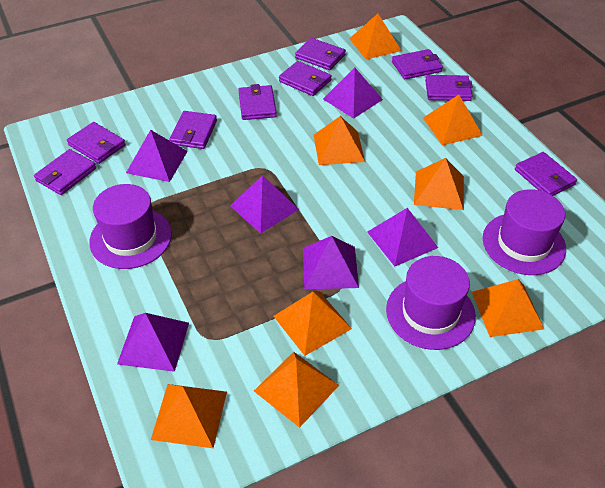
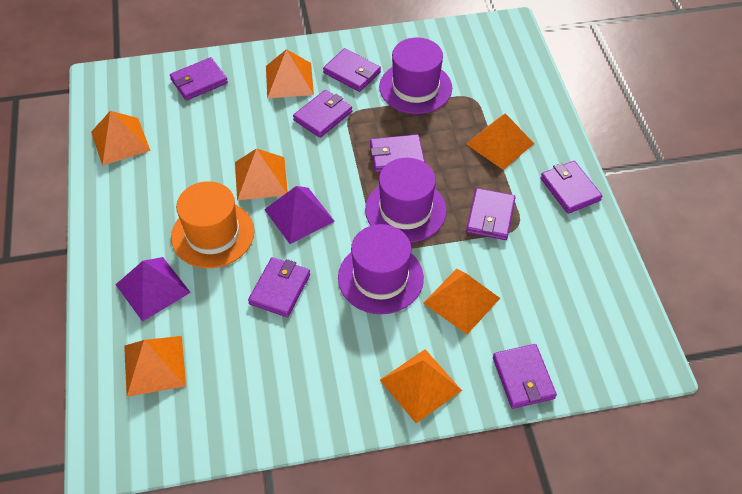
orange hat: 0 -> 1
orange pyramid: 8 -> 7
purple pyramid: 6 -> 2
purple wallet: 9 -> 8

